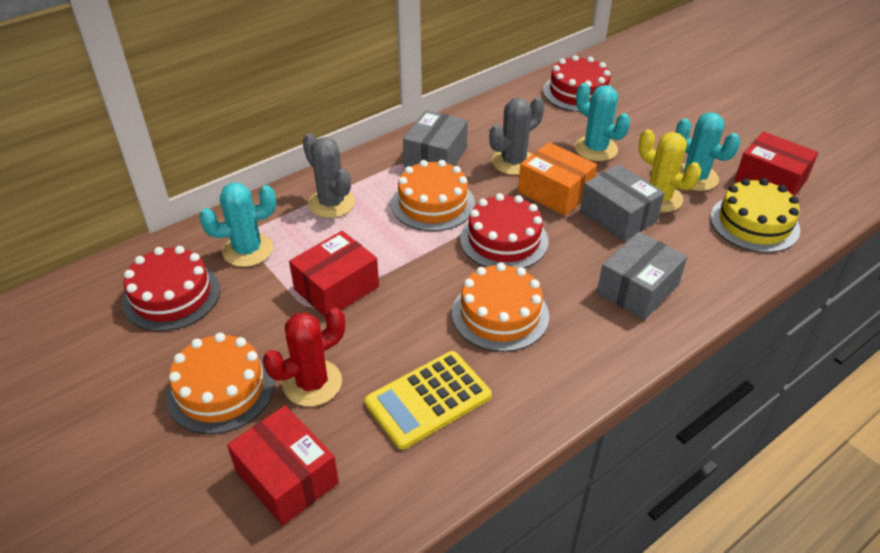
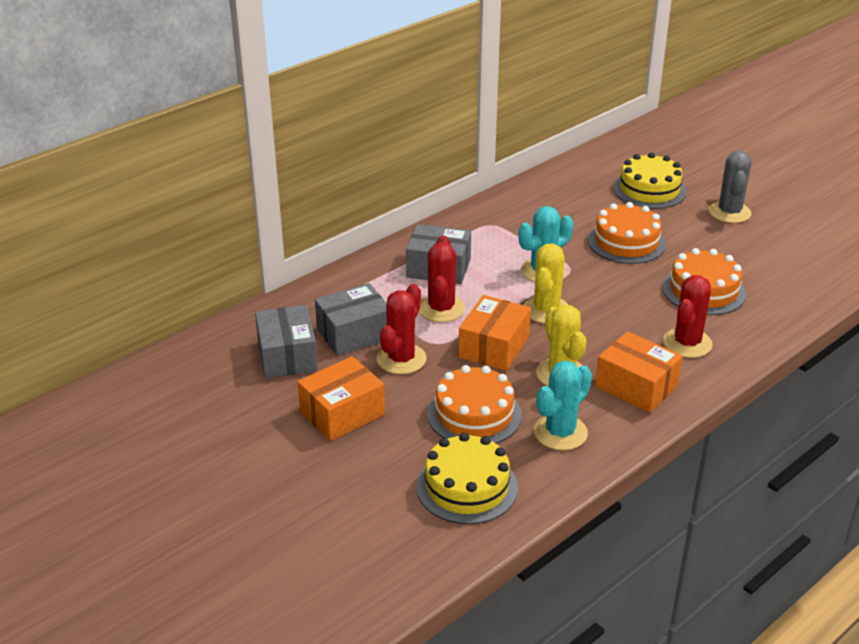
grey cactus: 2 -> 1
orange box: 1 -> 3
red box: 3 -> 0
red cactus: 1 -> 3
red cake: 3 -> 0
turquoise cactus: 3 -> 2
yellow cactus: 1 -> 2
yellow cake: 1 -> 2
yellow calculator: 1 -> 0

